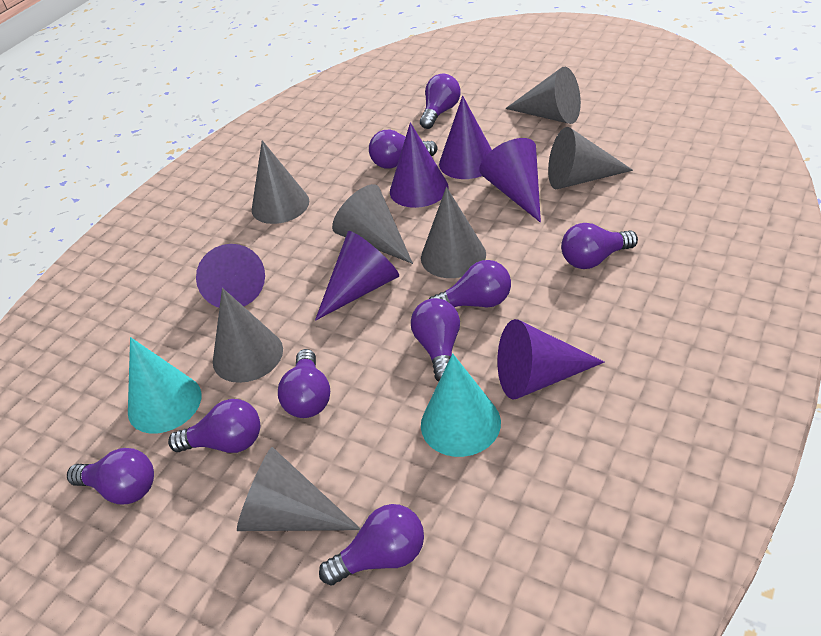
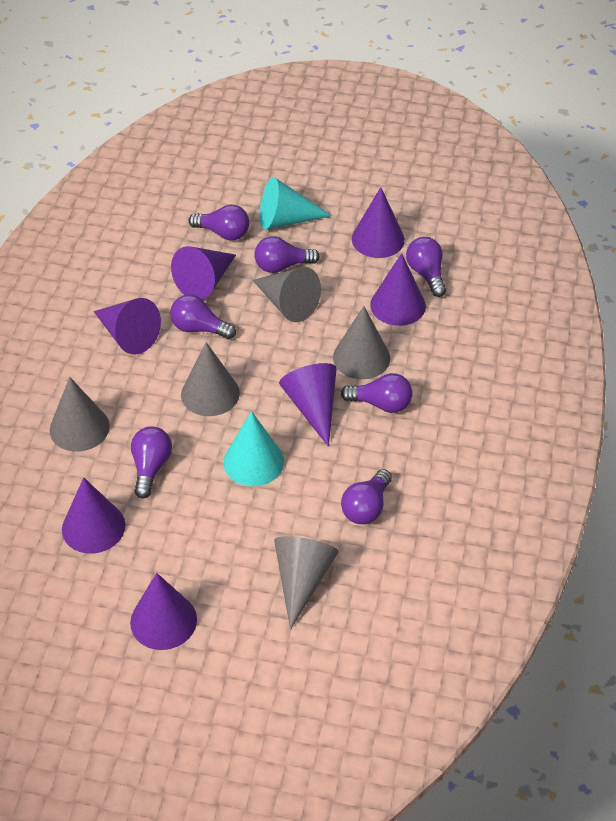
grey cone: 7 -> 5
purple cone: 6 -> 7
purple light bulb: 9 -> 7

